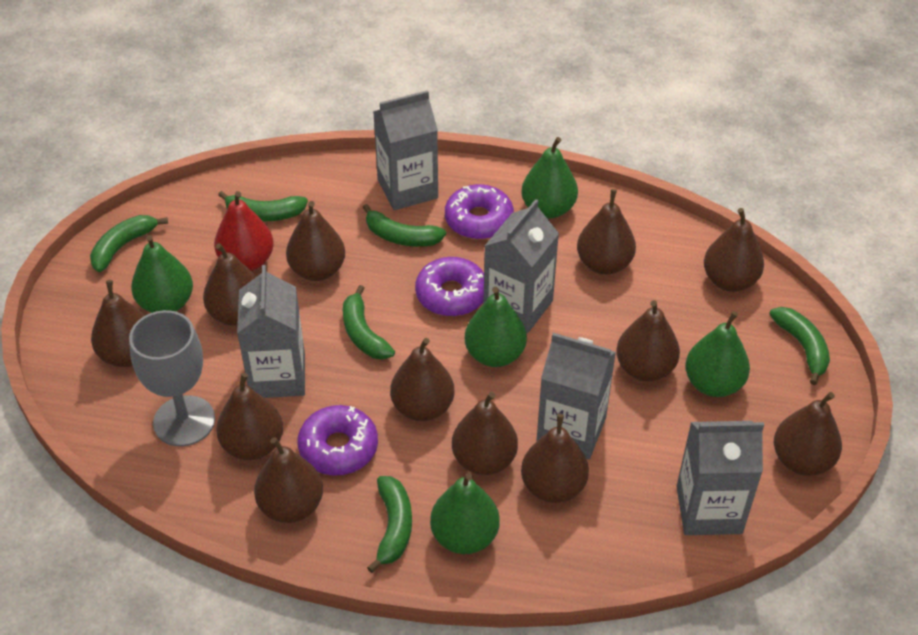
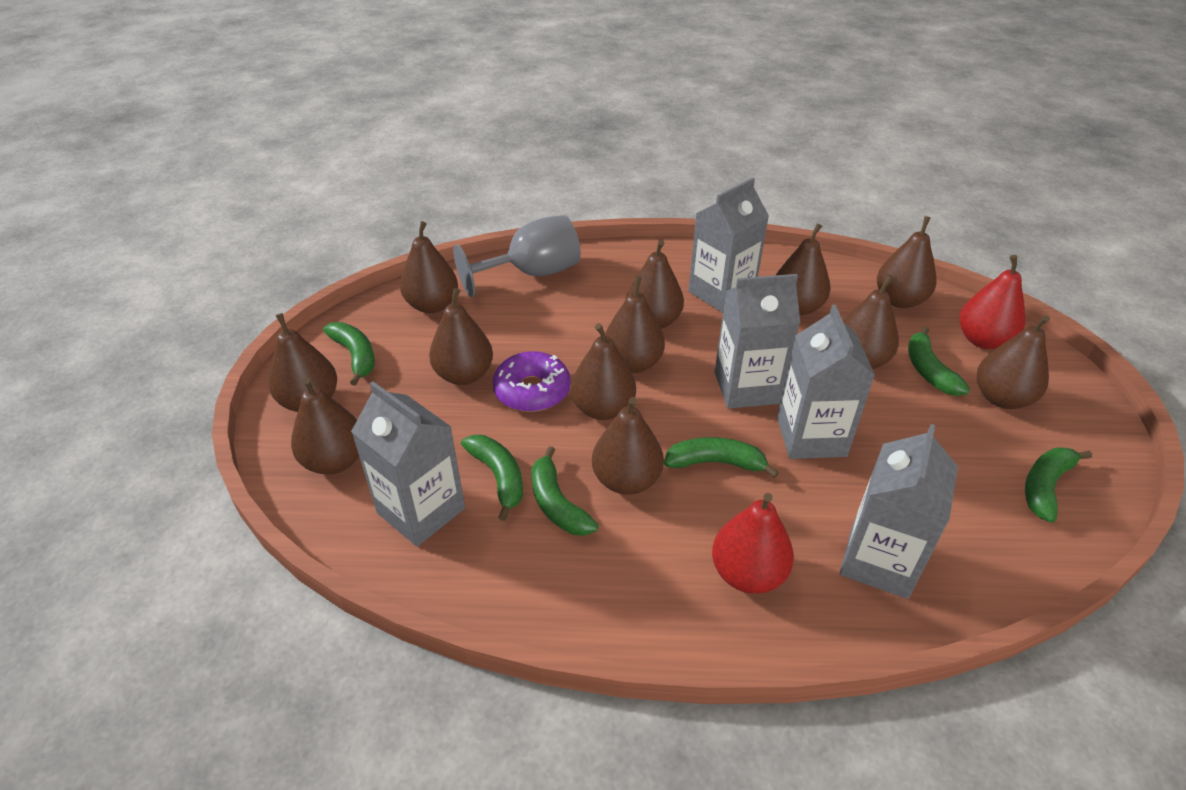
green pear: 5 -> 0
purple donut: 3 -> 1
red pear: 1 -> 2

